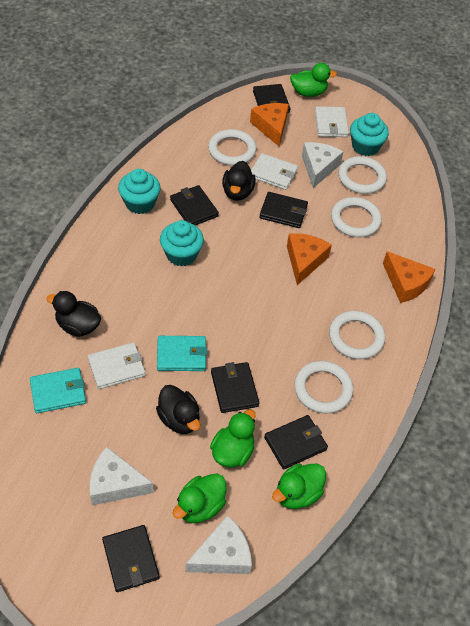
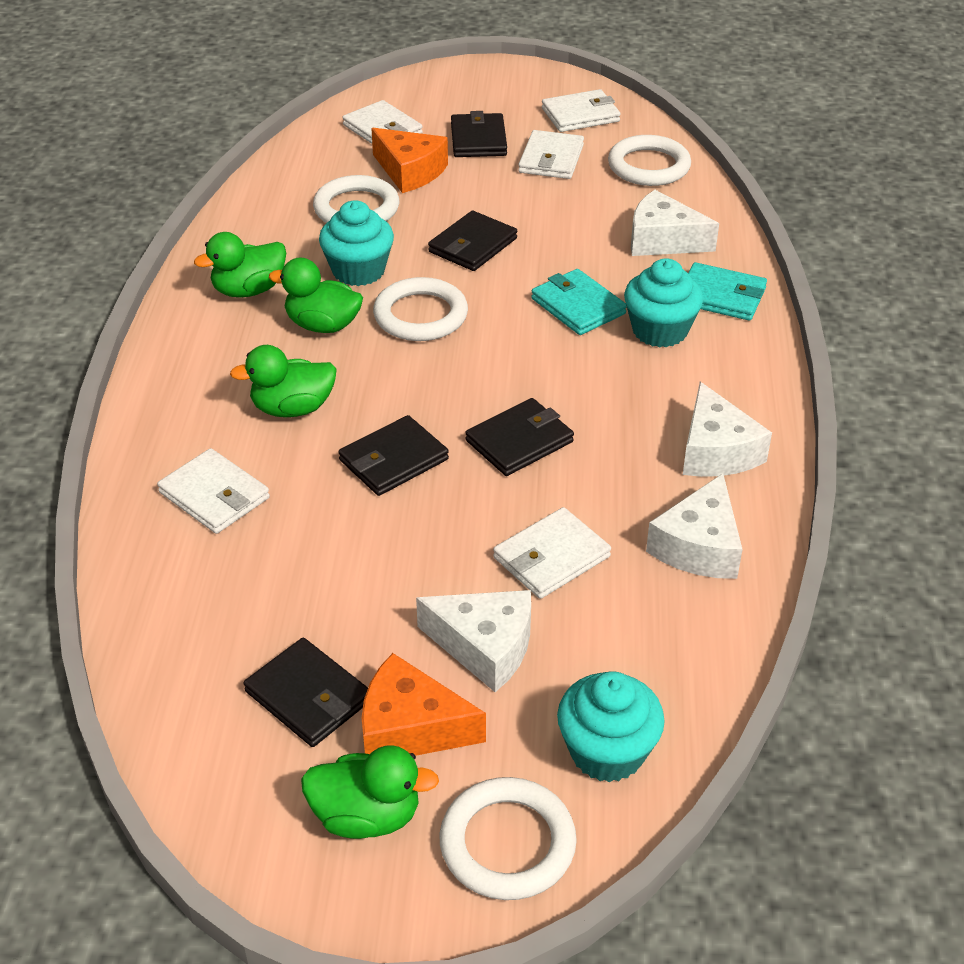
black duck: 3 -> 0
black wallet: 6 -> 5
orange cheese: 3 -> 2
white cheese: 3 -> 4
white ring: 5 -> 4
white wallet: 3 -> 5

